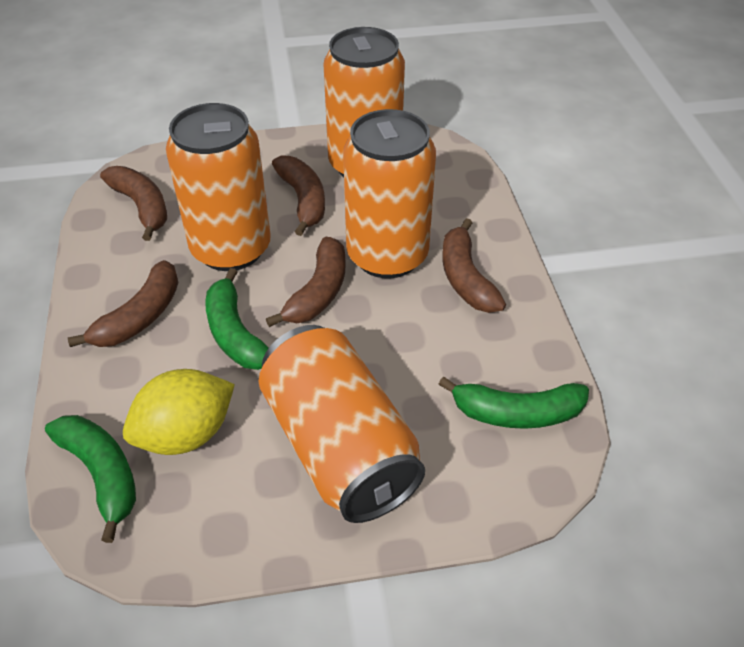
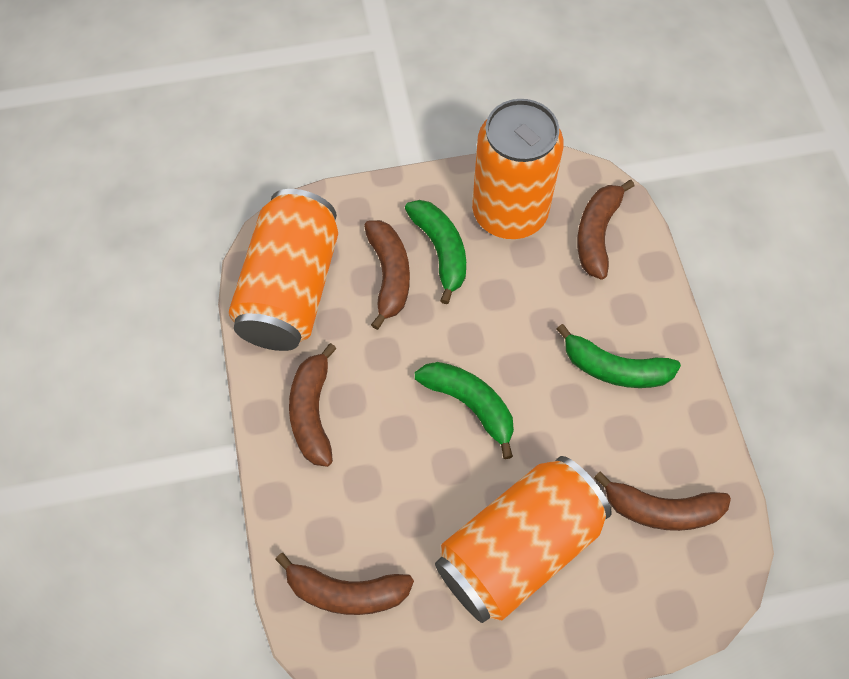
orange can: 4 -> 3
yellow lemon: 1 -> 0

